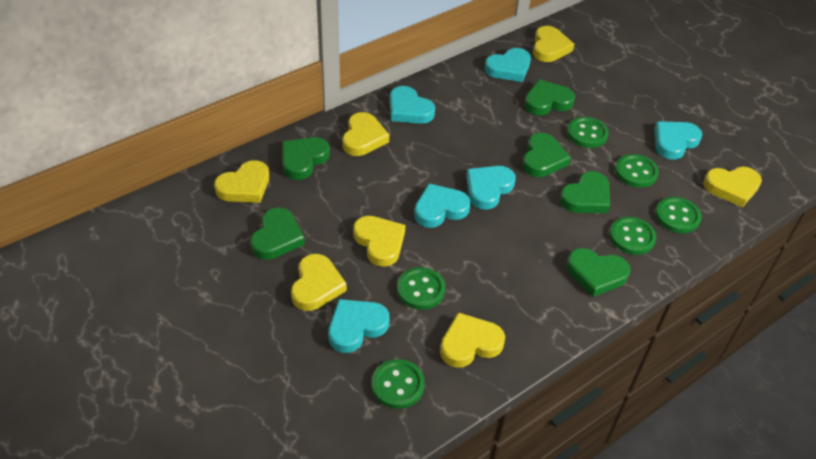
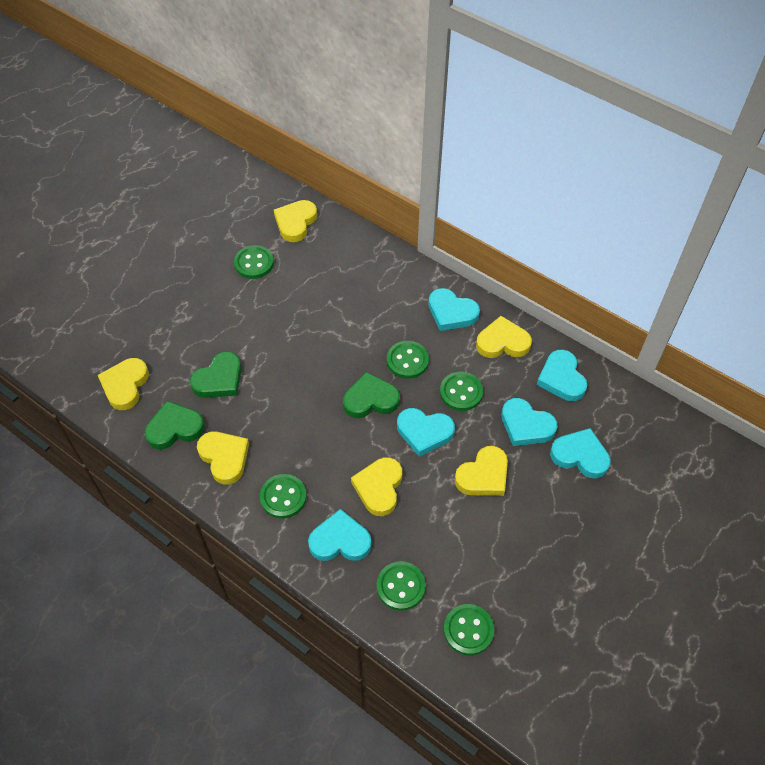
green heart: 6 -> 3
yellow heart: 7 -> 6

